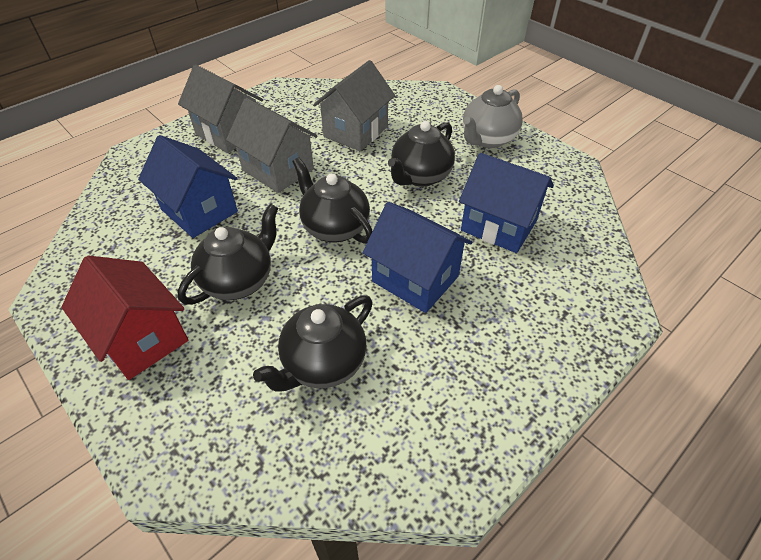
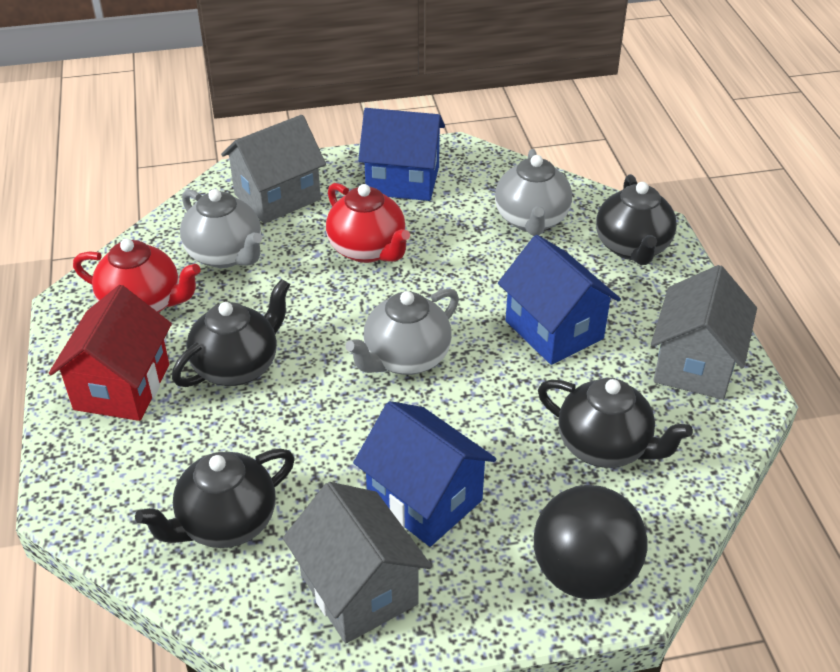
black ball: 0 -> 1
grey teapot: 1 -> 3
red teapot: 0 -> 2

